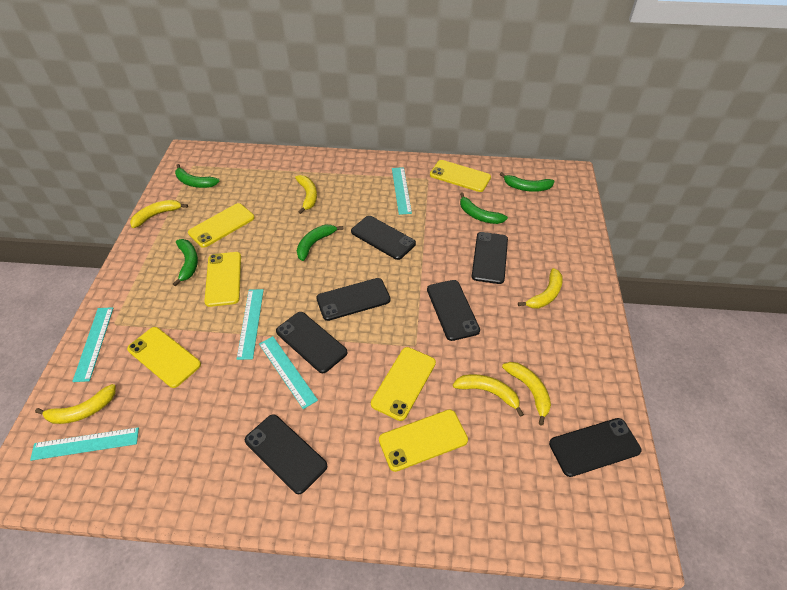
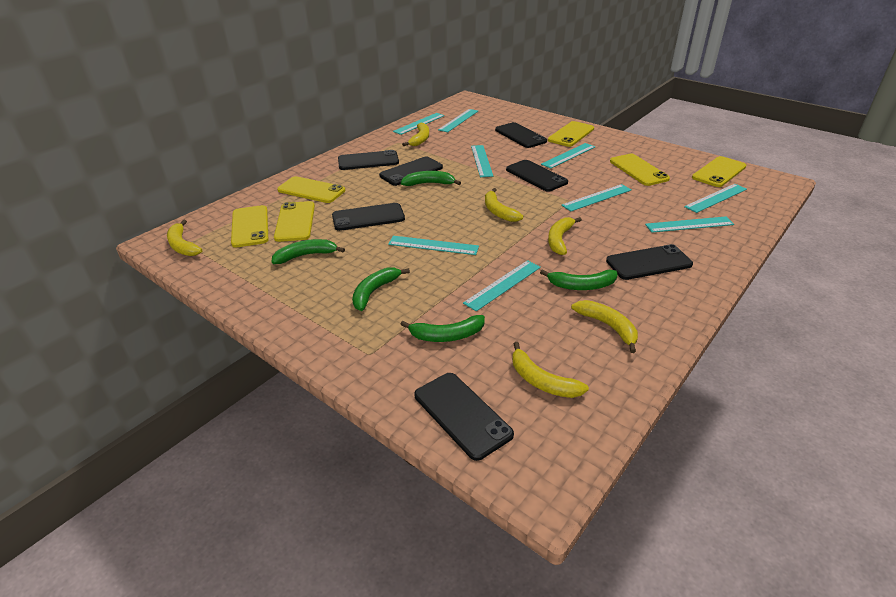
turquoise ruler: 5 -> 9

